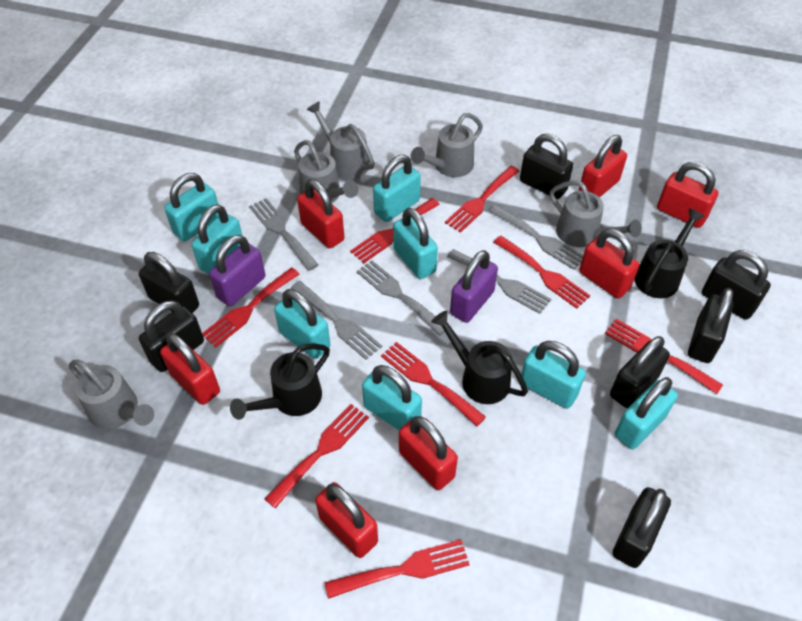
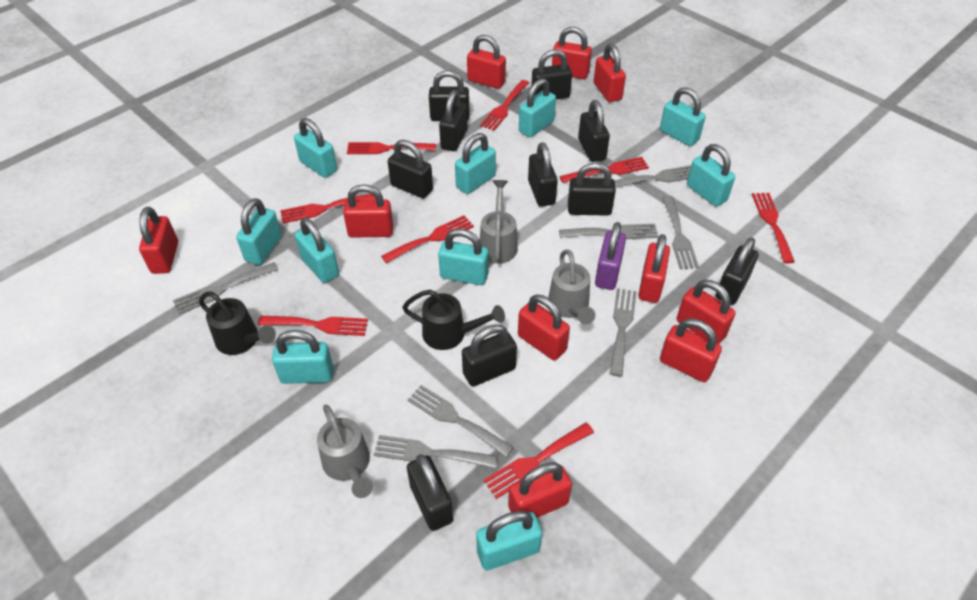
black padlock: 7 -> 10
black watering can: 3 -> 2
grey fork: 5 -> 7
grey watering can: 5 -> 3
purple padlock: 2 -> 1
red padlock: 7 -> 10
turquoise padlock: 8 -> 10

